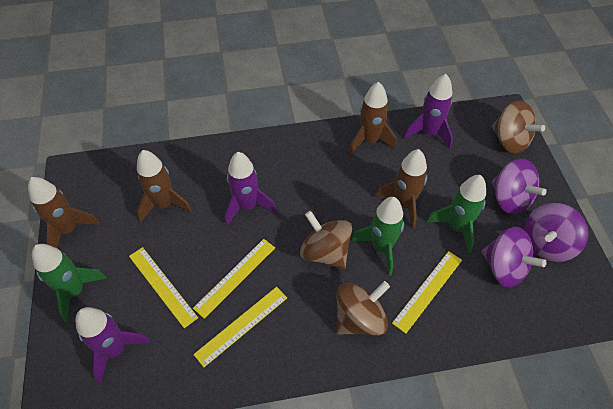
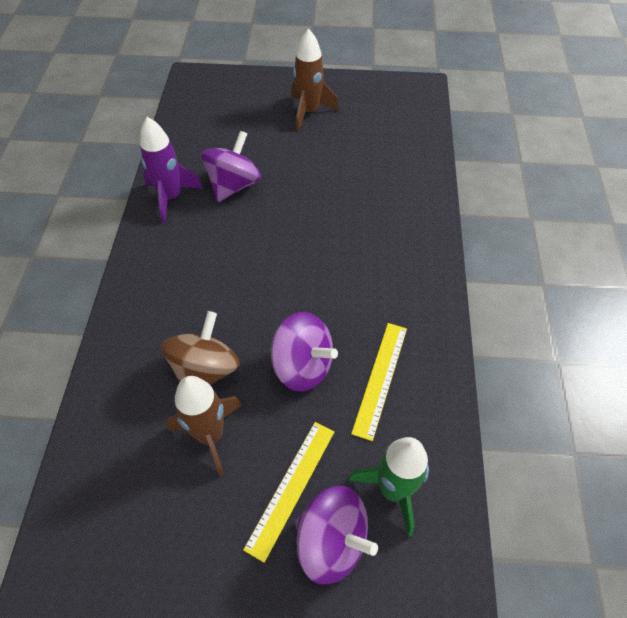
brown rocket: 4 -> 2
brown spinning top: 3 -> 1
green rocket: 3 -> 1
purple rocket: 3 -> 1
yellow ruler: 4 -> 2

